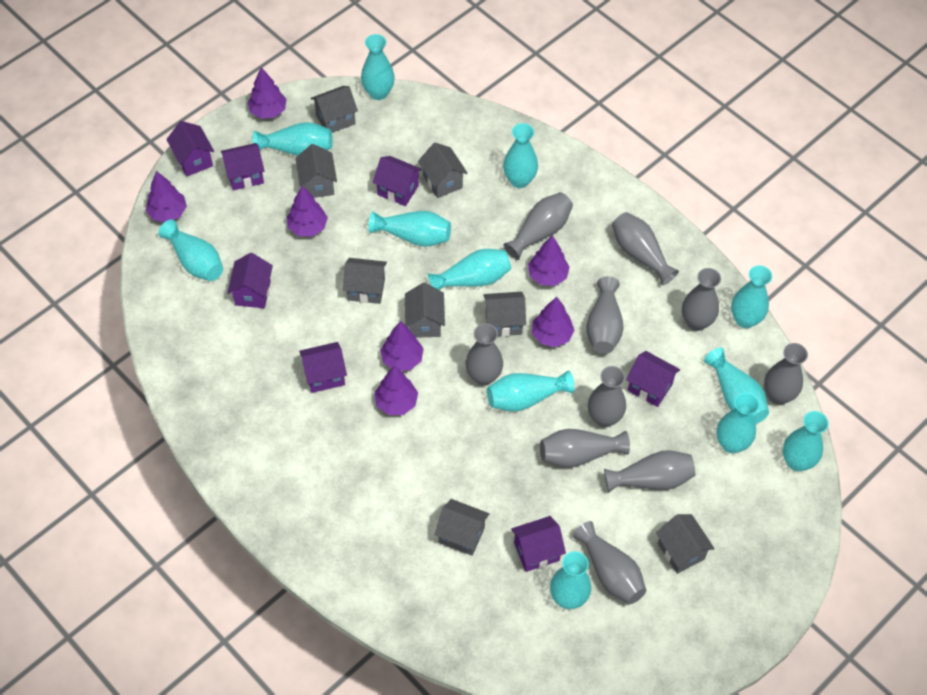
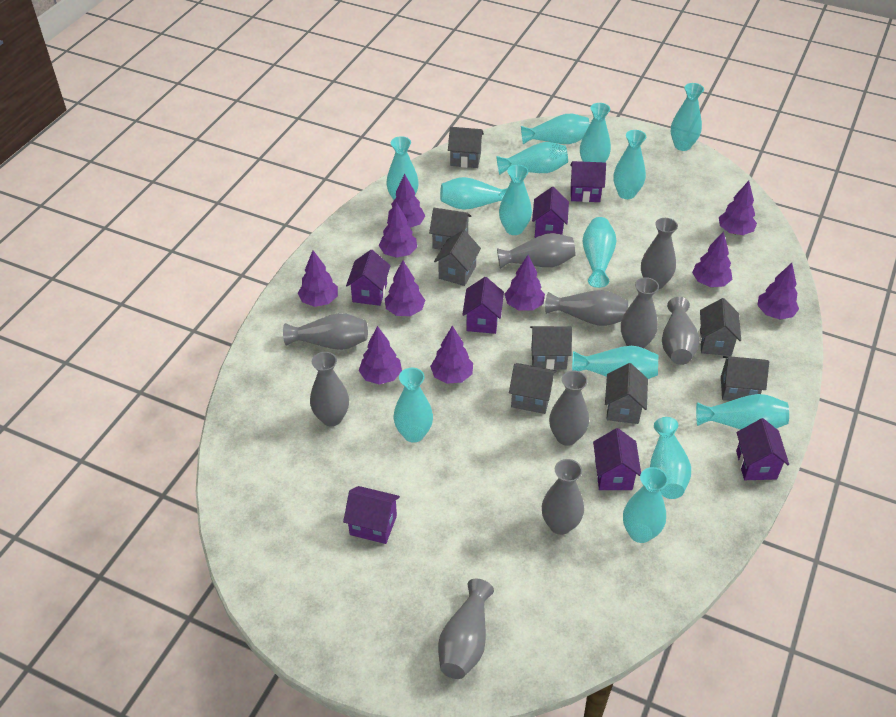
purple tree: 7 -> 10
turquoise vase: 12 -> 14

